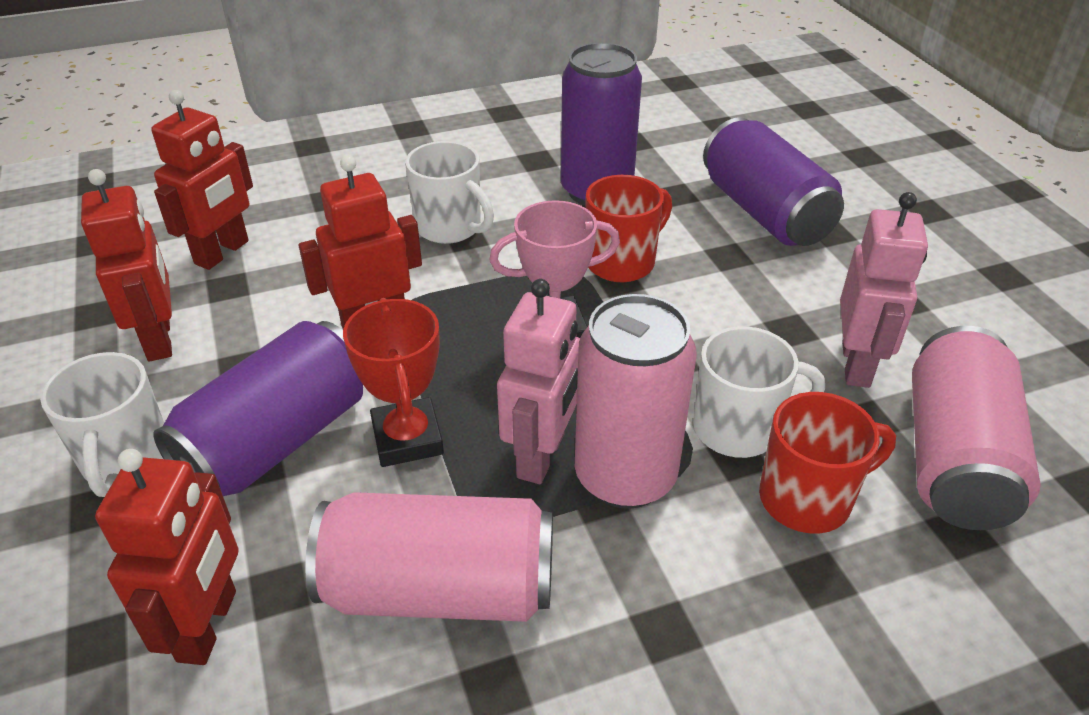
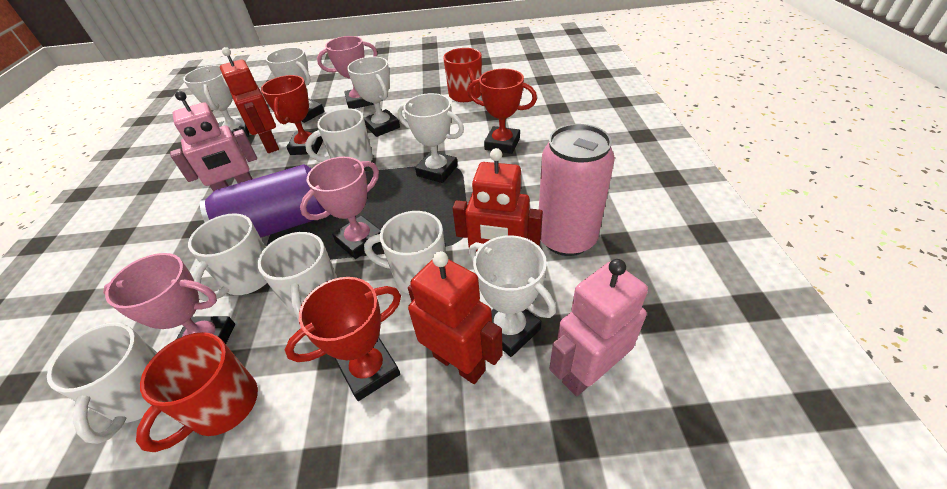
pink can: 3 -> 1
pink trophy: 1 -> 3
purple can: 3 -> 1
red robot: 4 -> 3
red trophy: 1 -> 3
white mug: 3 -> 5
white trophy: 0 -> 5

